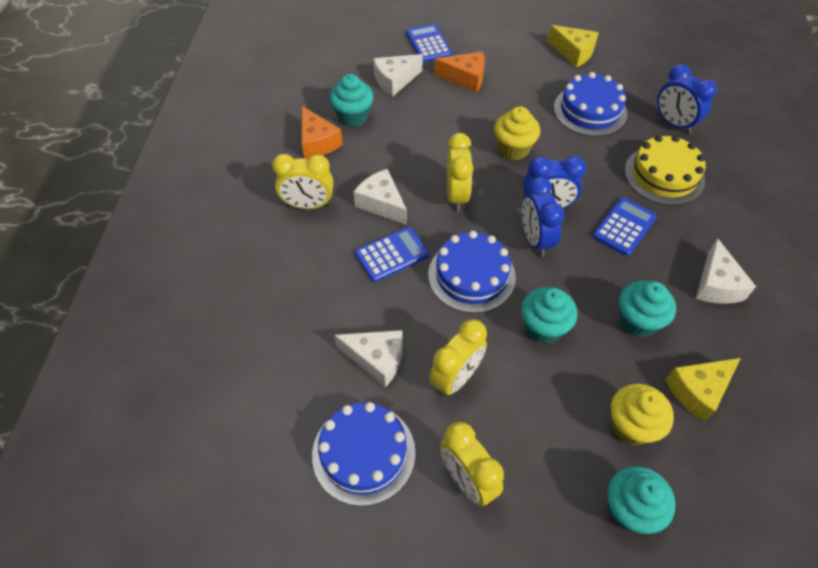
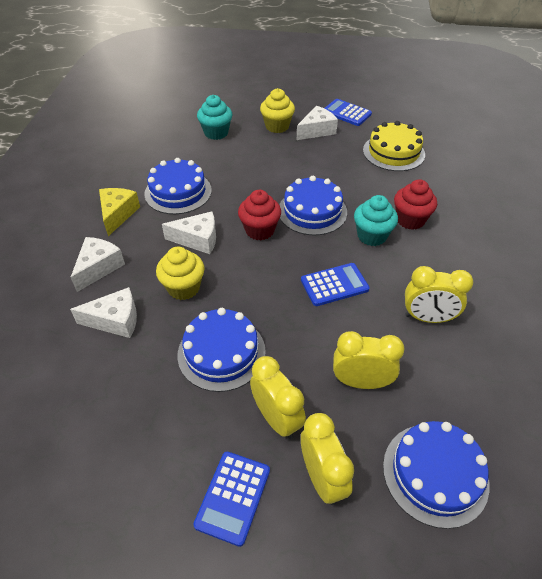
blue cake: 3 -> 4
blue clock: 3 -> 0
orange cheese: 2 -> 0
red cupcake: 0 -> 2
turquoise cupcake: 4 -> 2
yellow cheese: 2 -> 1

